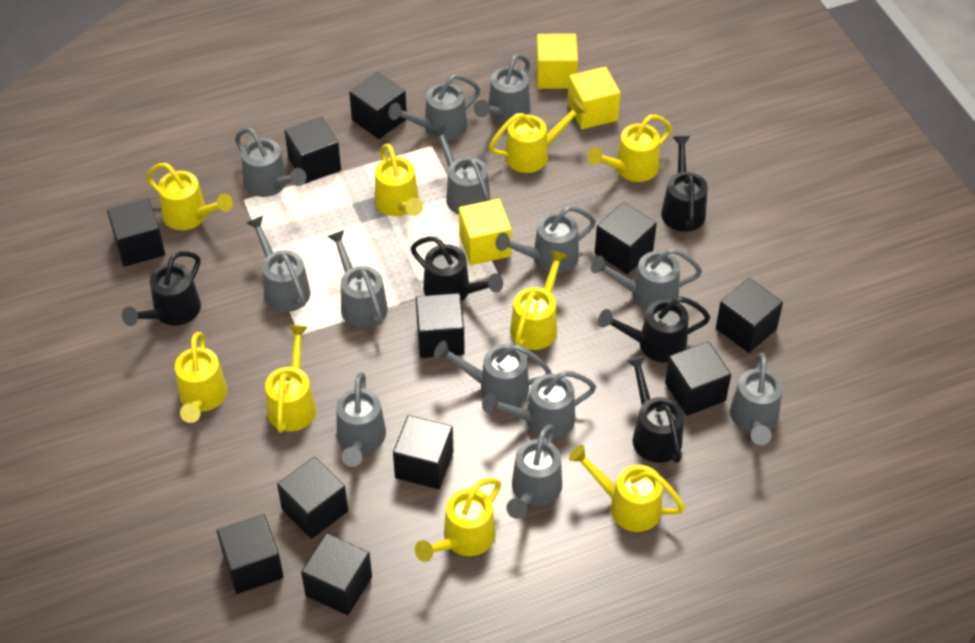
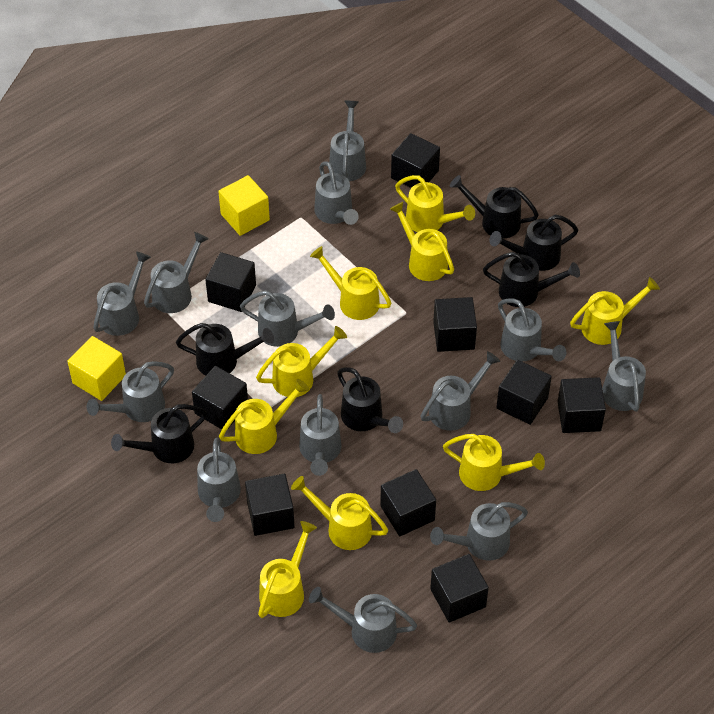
black cube: 11 -> 9
black watering can: 5 -> 6
yellow cube: 3 -> 2

